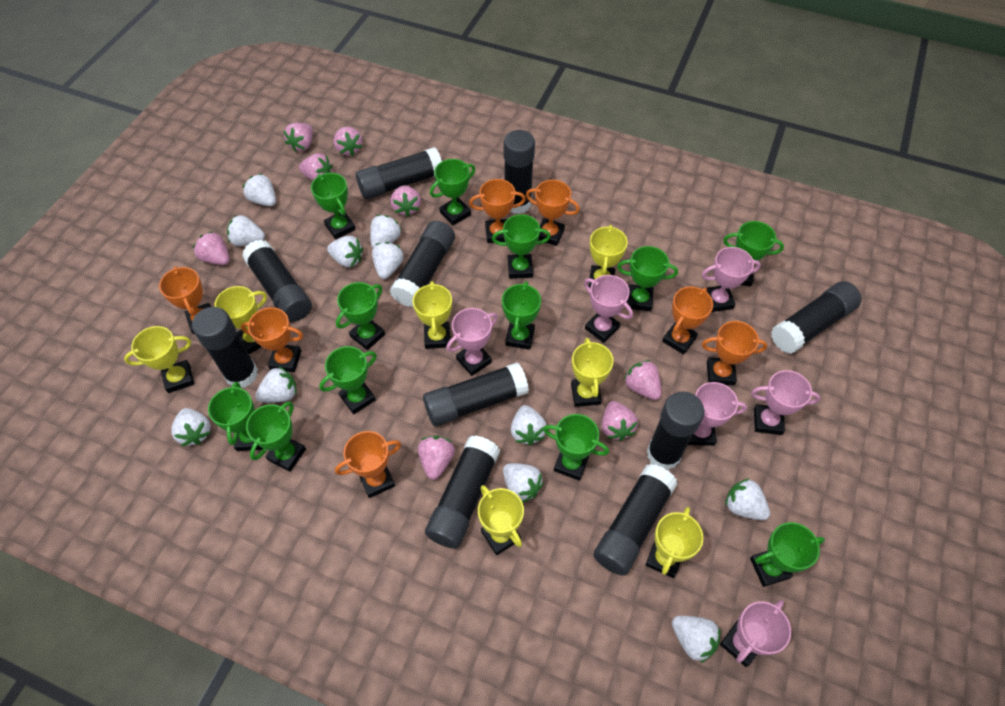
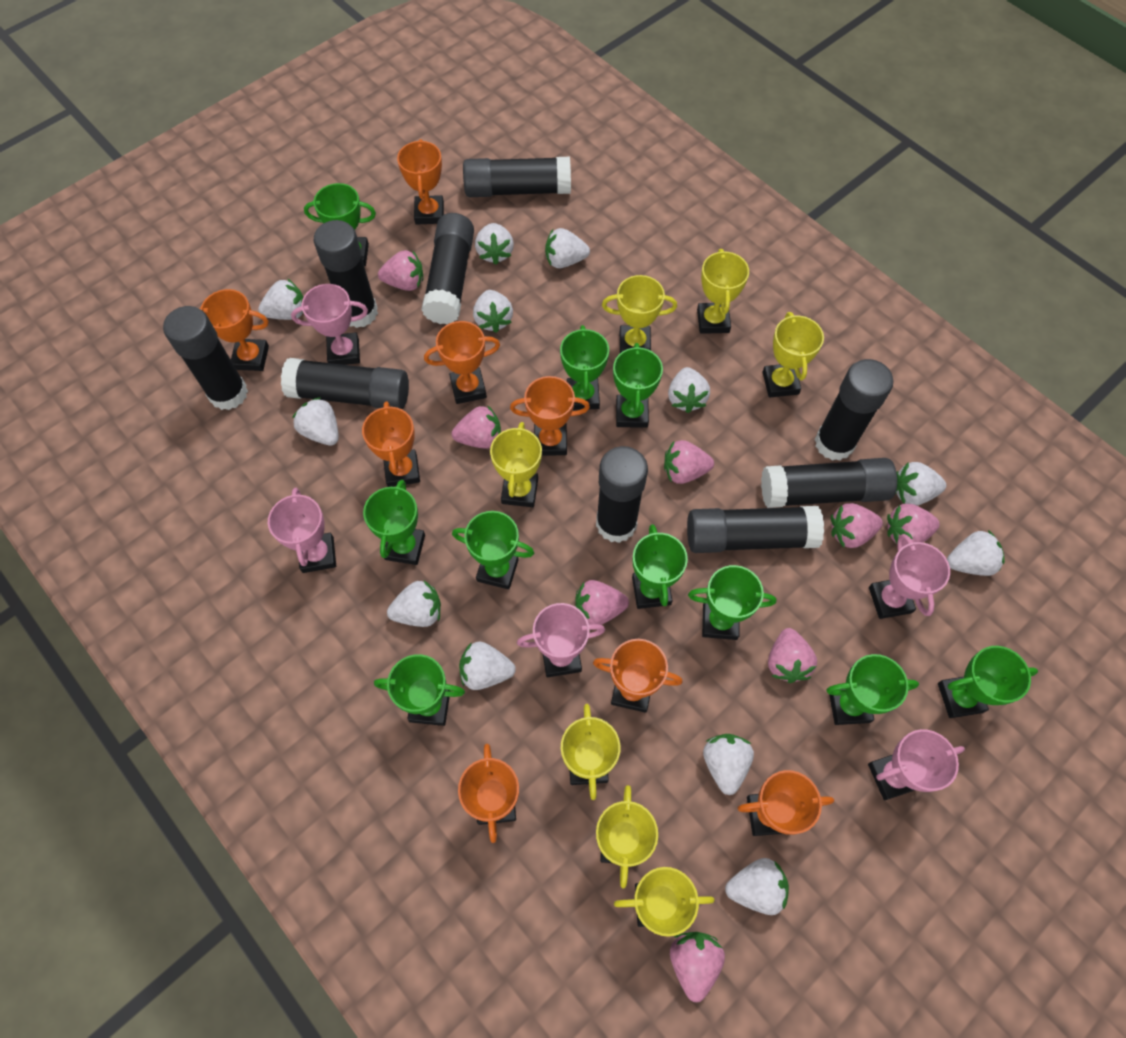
black glue stick: 10 -> 9
green trophy: 12 -> 10
orange trophy: 7 -> 8
pink trophy: 6 -> 5
white strawberry: 11 -> 12

